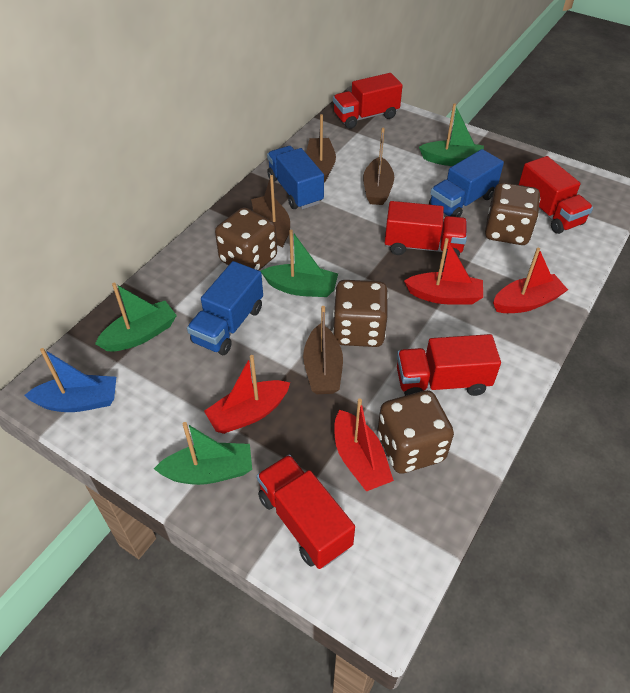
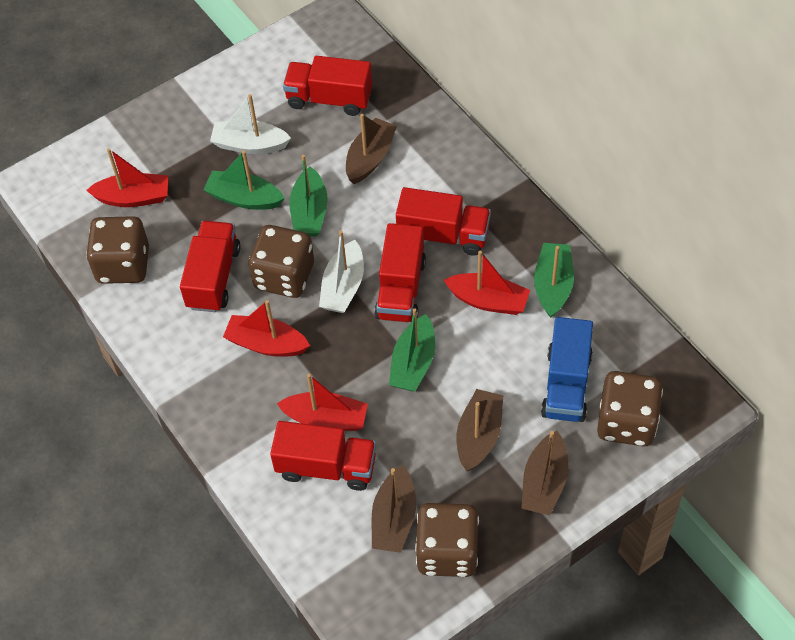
blue boat: 1 -> 0
blue truck: 3 -> 1
white boat: 0 -> 2

